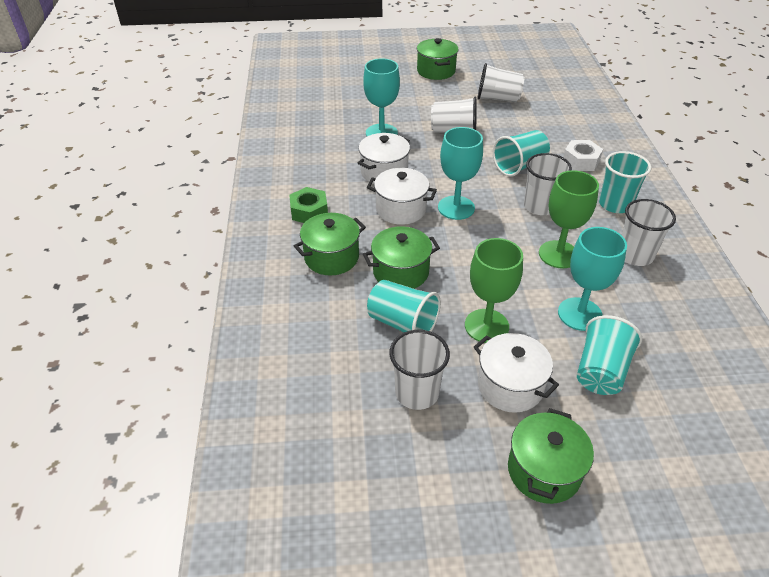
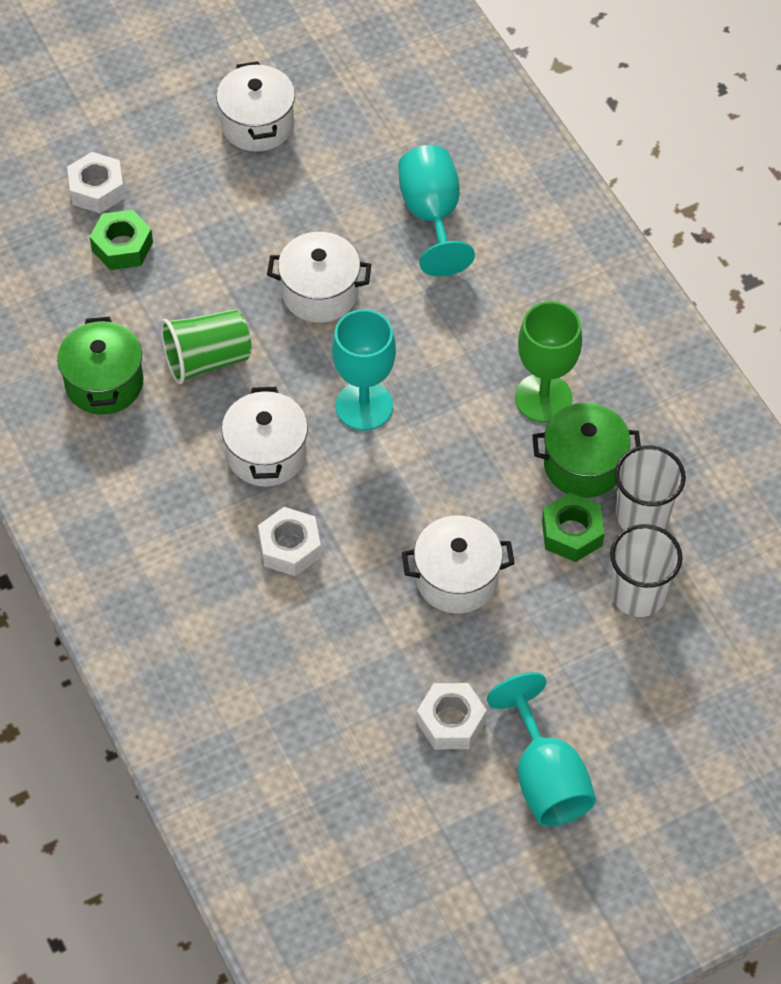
green cup: 0 -> 1
green goblet: 2 -> 1
green nut: 1 -> 2
green pot: 4 -> 2
turquoise cup: 4 -> 0
white cup: 5 -> 2
white nut: 1 -> 3
white pot: 3 -> 4

